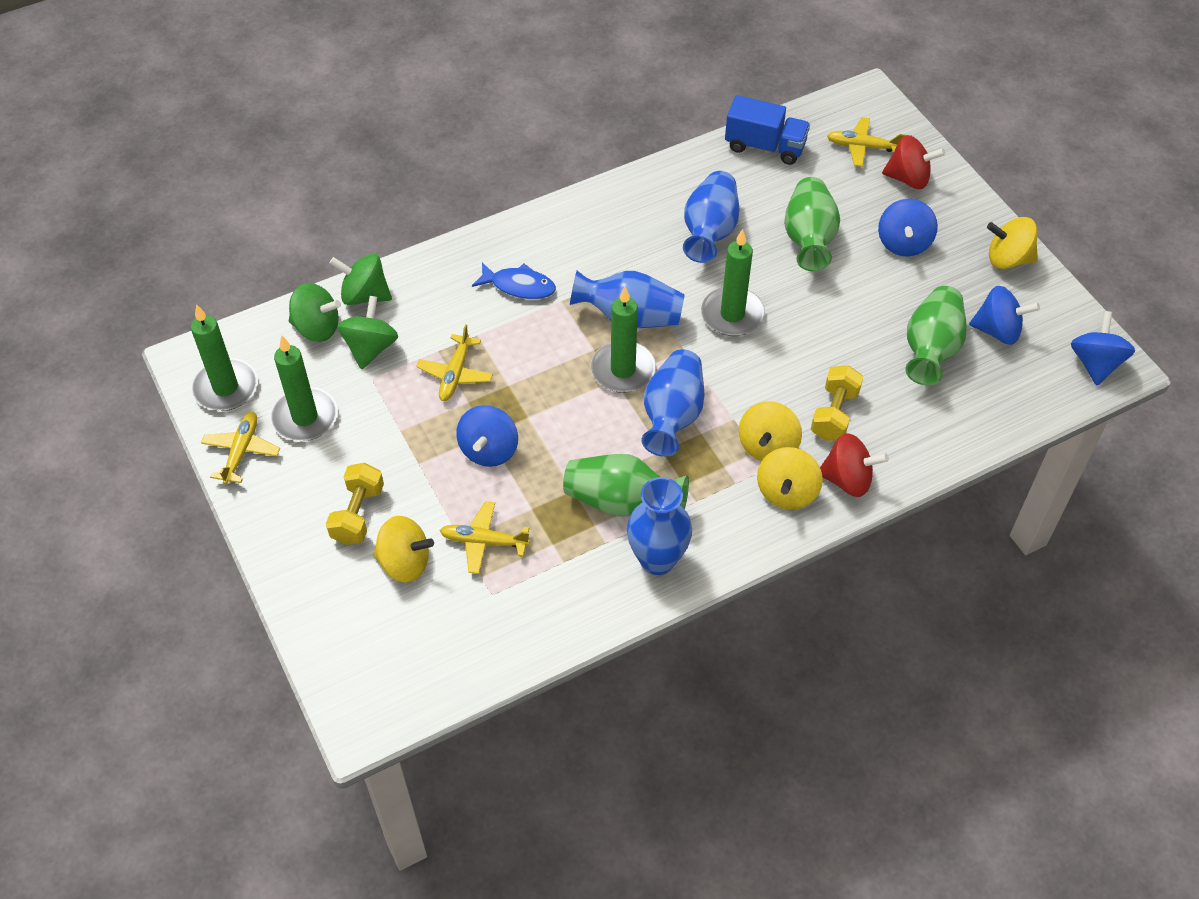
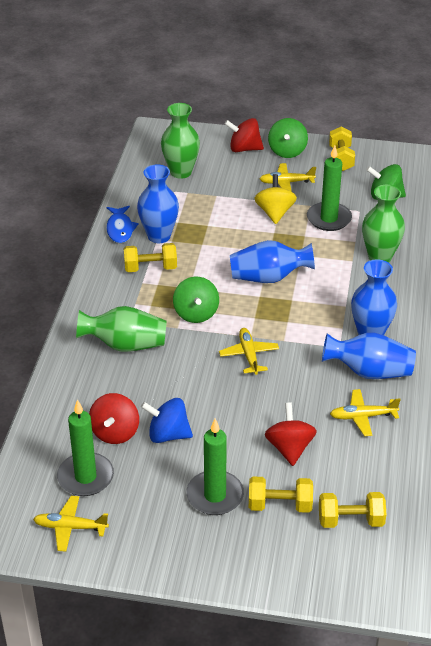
blue spinning top: 4 -> 1
blue truck: 1 -> 0
green candle: 4 -> 3
red spinning top: 2 -> 3
yellow dumbbell: 2 -> 4
yellow spinning top: 4 -> 1

